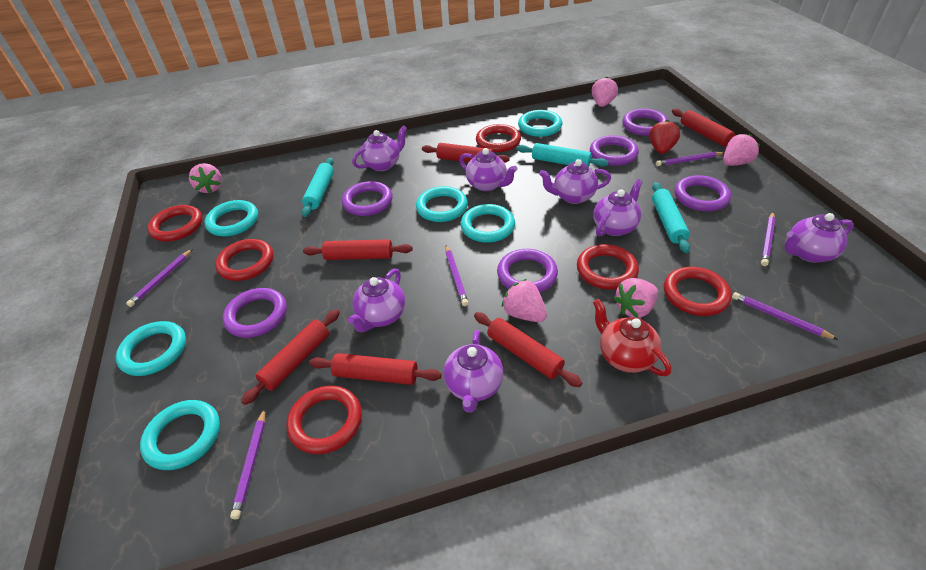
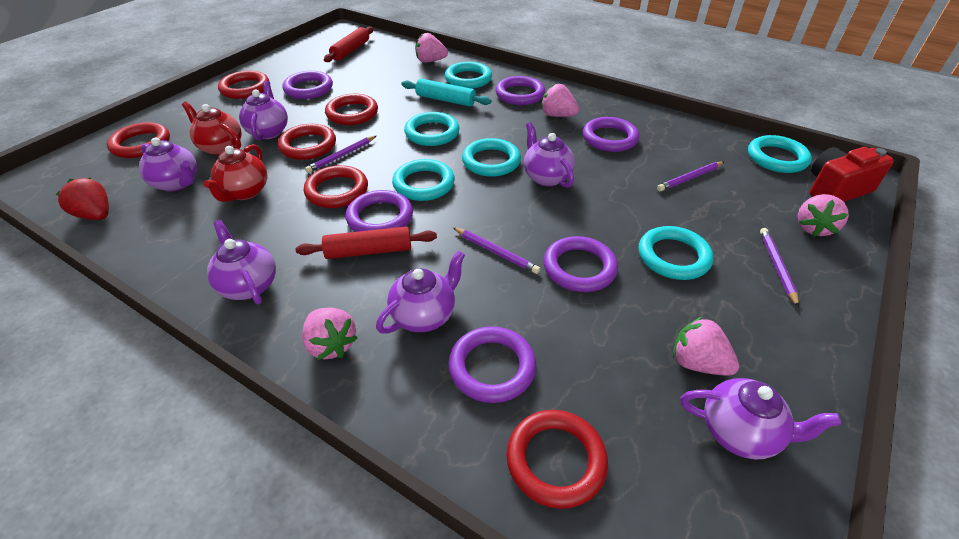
purple pencil: 6 -> 4
purple teapot: 7 -> 6
red camera: 0 -> 1
red rolling pin: 6 -> 2
red teapot: 1 -> 2
turquoise rolling pin: 3 -> 1

